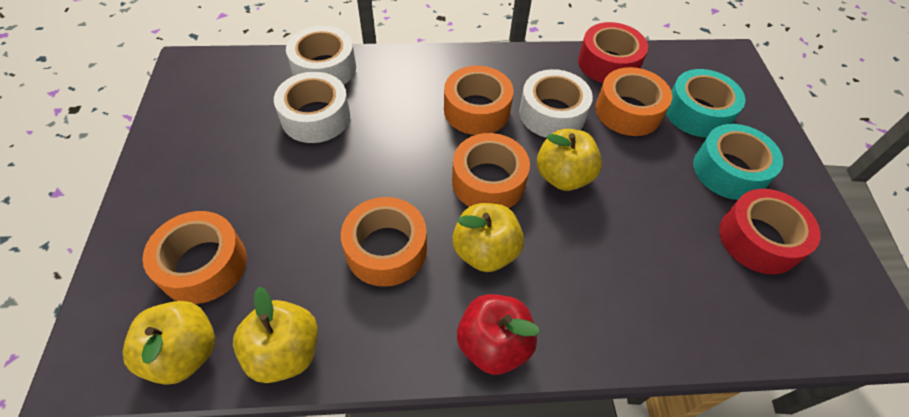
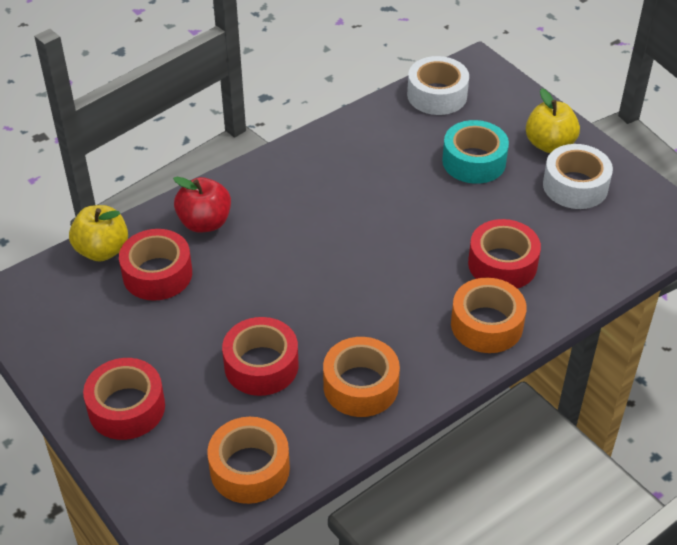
orange tape: 5 -> 3
red tape: 2 -> 4
turquoise tape: 2 -> 1
white tape: 3 -> 2
yellow apple: 4 -> 2

